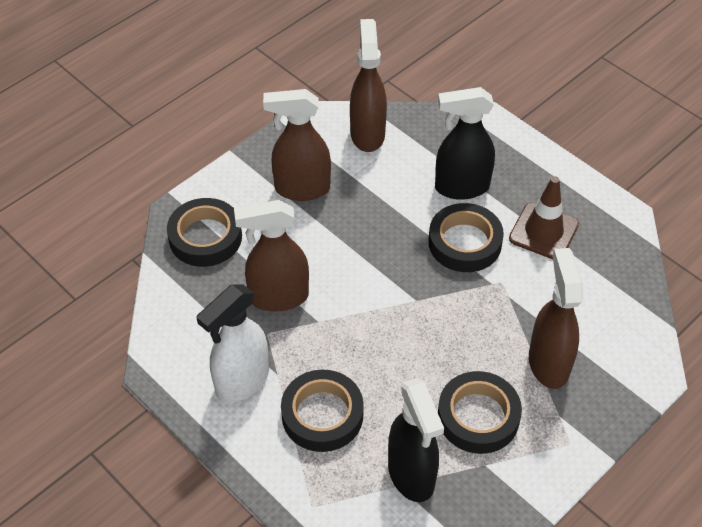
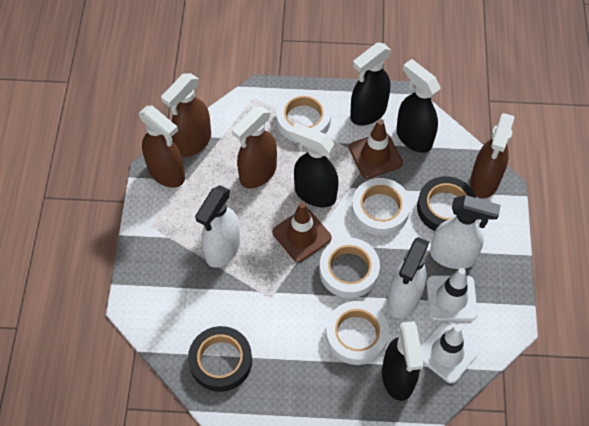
black spray bottle: 2 -> 4
black tape: 4 -> 2
brown traffic cone: 1 -> 2
white spray bottle: 1 -> 3
white tape: 0 -> 4
white traffic cone: 0 -> 2

